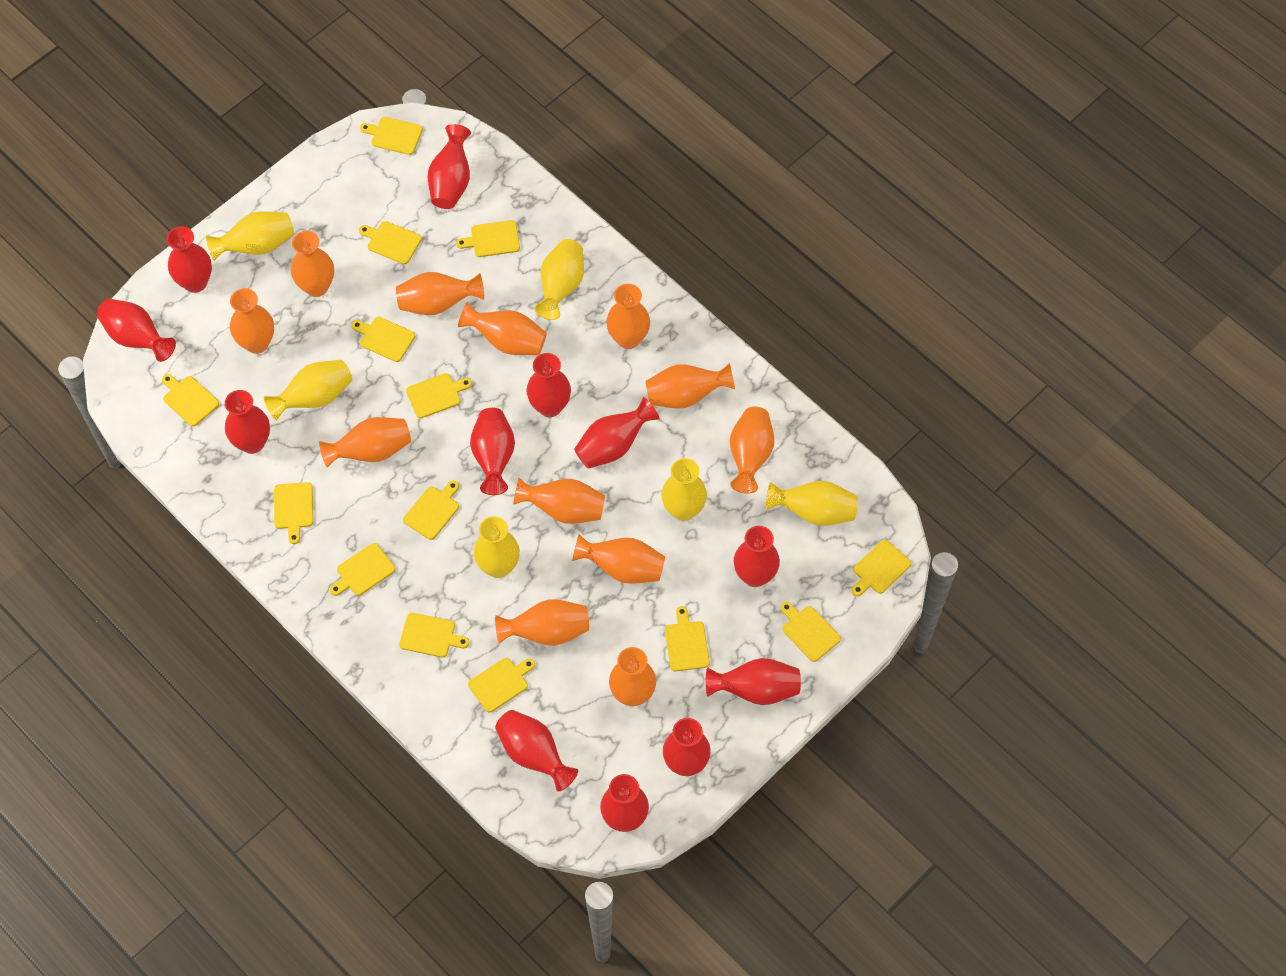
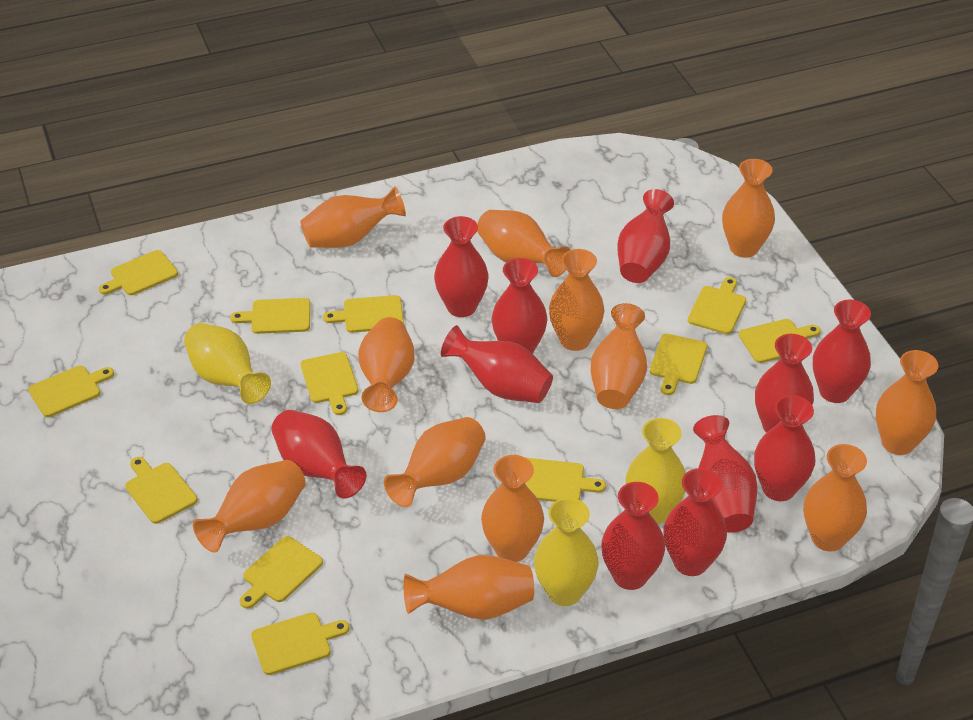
red vase: 12 -> 11
yellow cutting board: 14 -> 12
yellow vase: 6 -> 3

